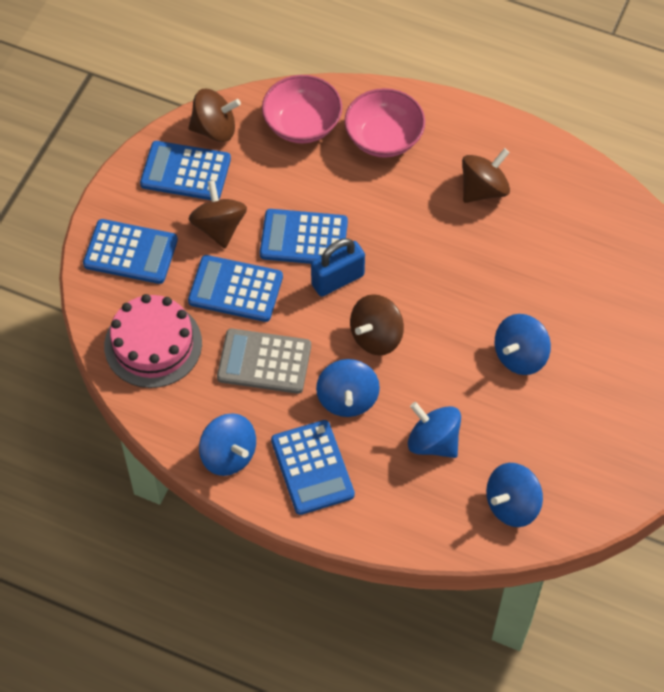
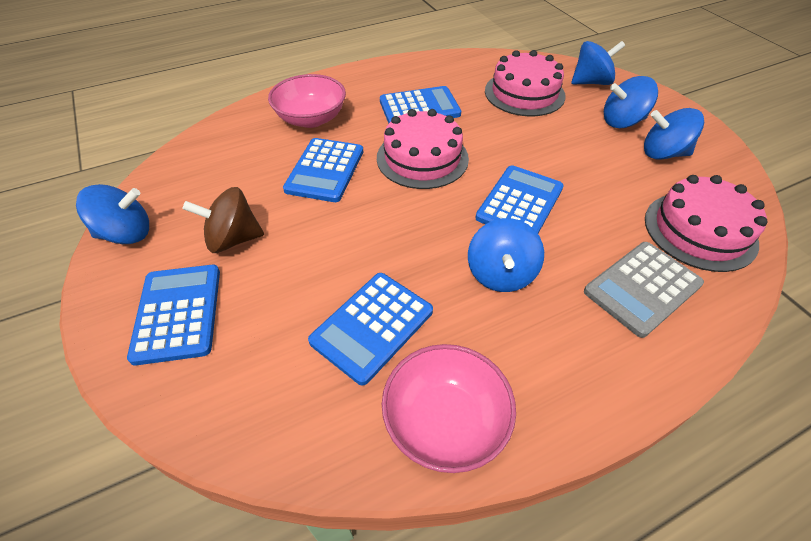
blue padlock: 1 -> 0
brown spinning top: 4 -> 1
pink cake: 1 -> 3

